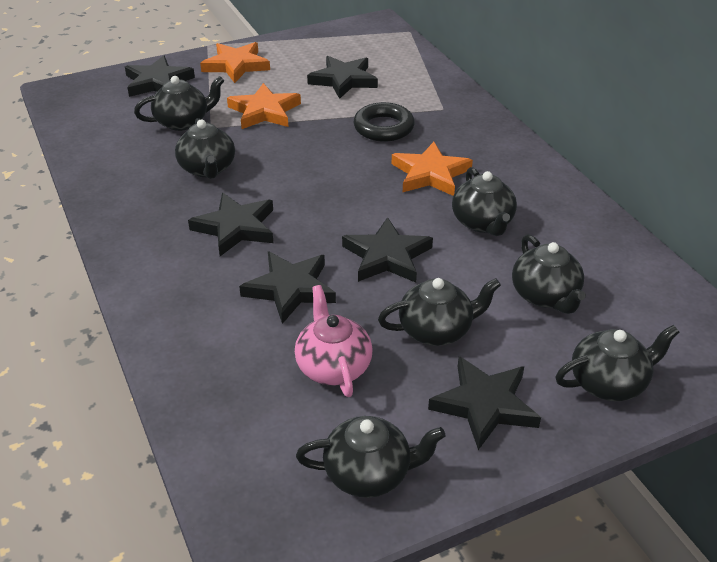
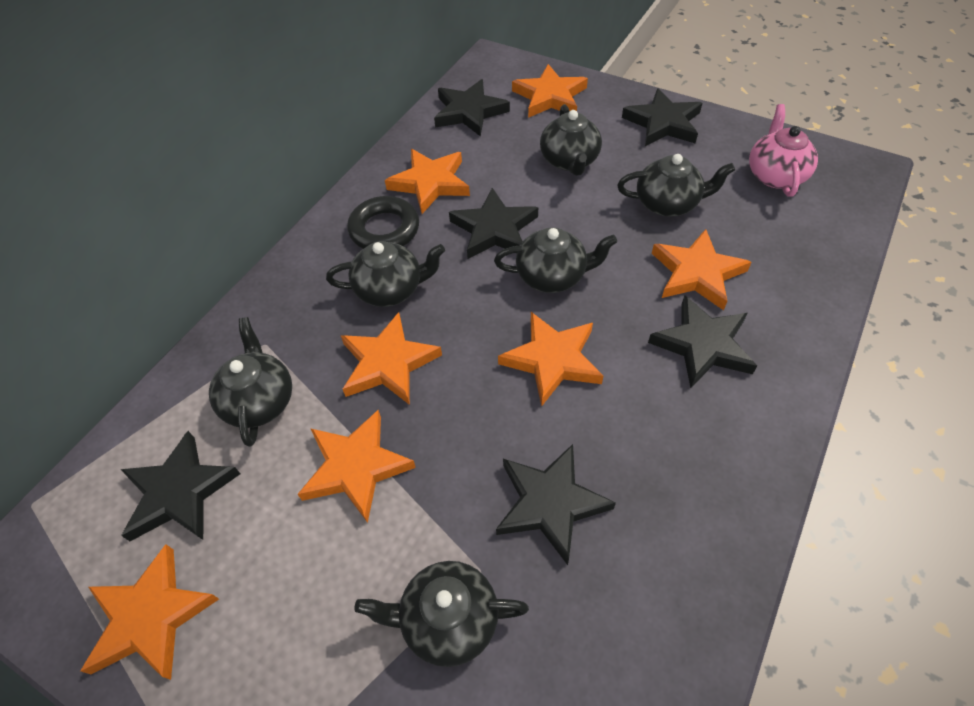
black teapot: 7 -> 6
orange star: 3 -> 7

